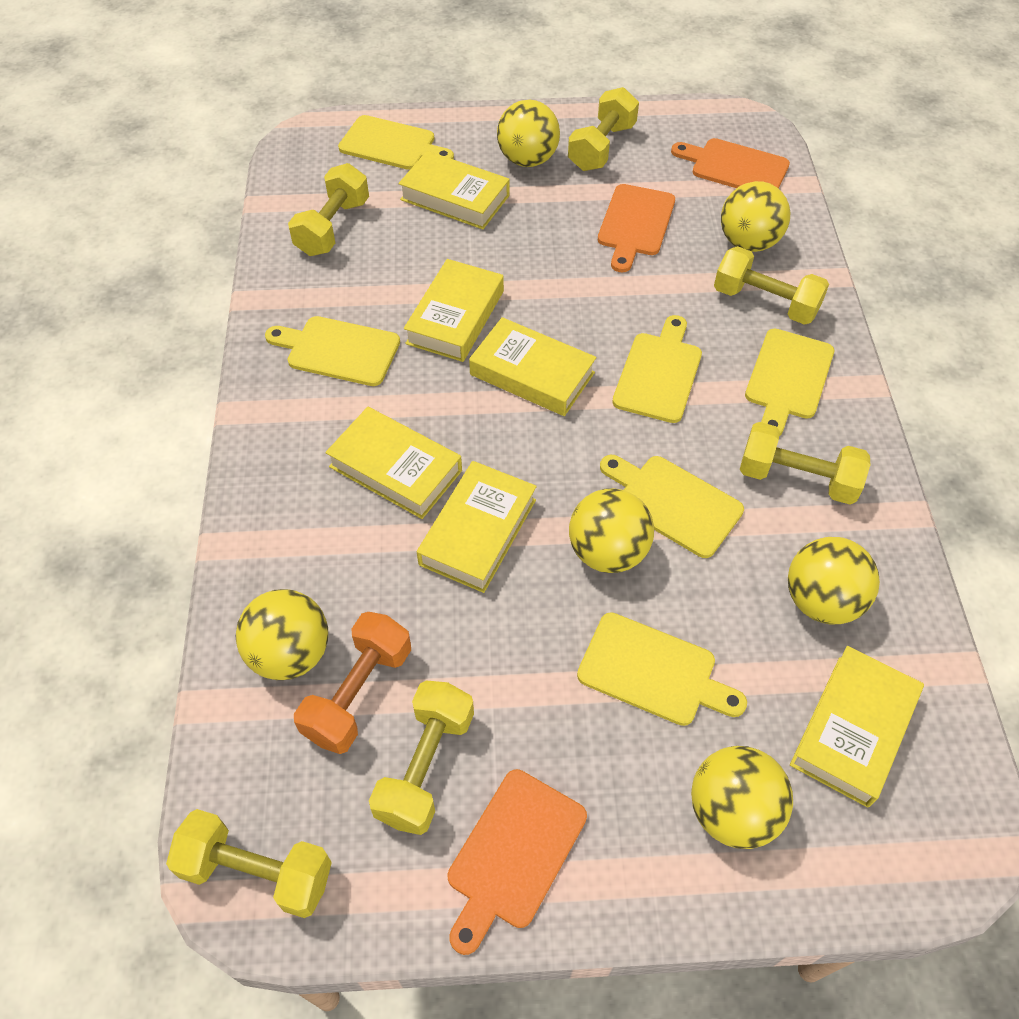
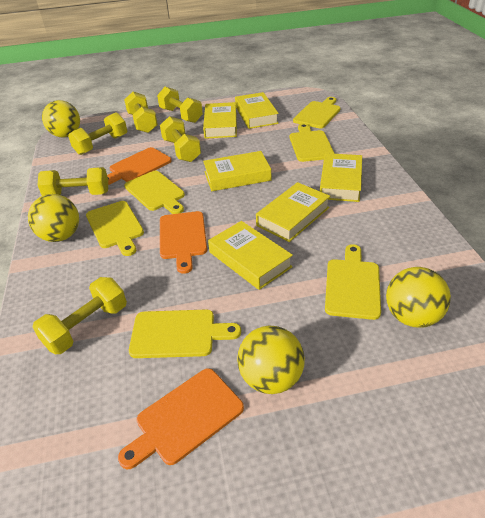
orange dumbbell: 1 -> 0
yellow ball: 6 -> 4

